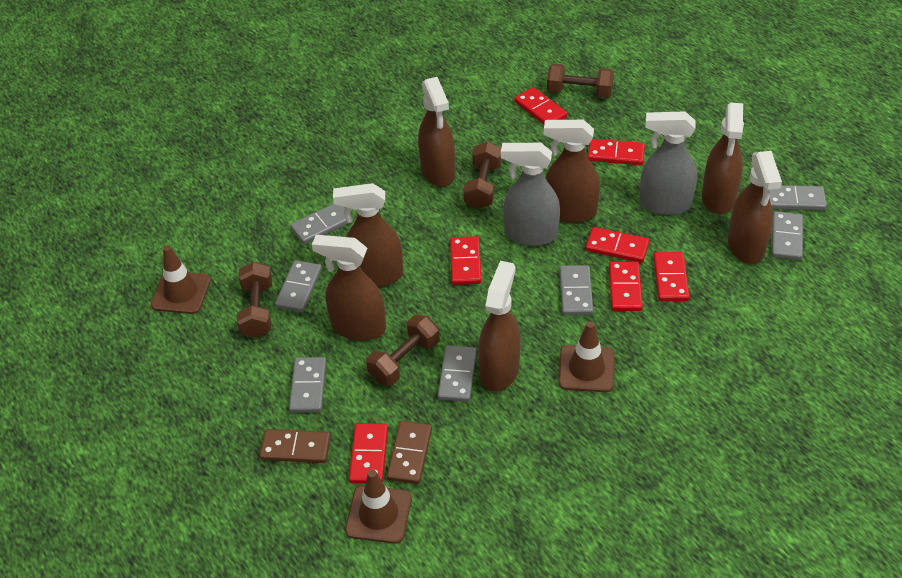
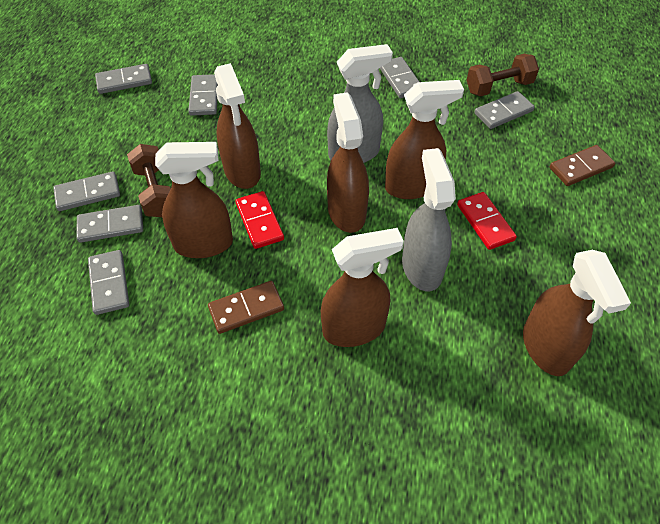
brown dumbbell: 4 -> 2
brown spray bottle: 7 -> 6
brown traffic cone: 3 -> 0
red domino: 7 -> 2

